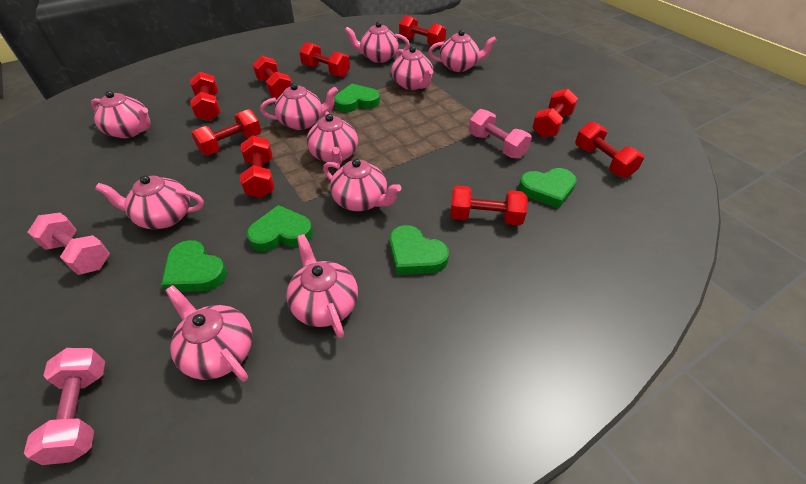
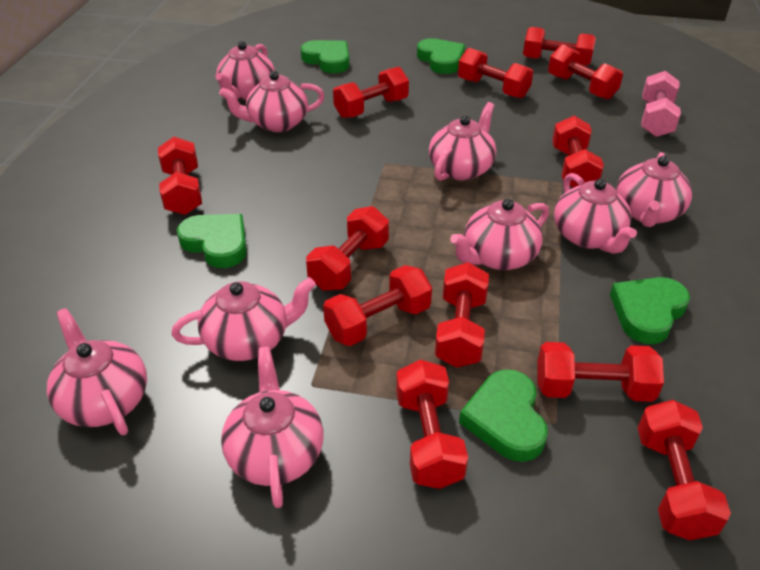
pink dumbbell: 3 -> 1
pink teapot: 10 -> 9
red dumbbell: 9 -> 12

